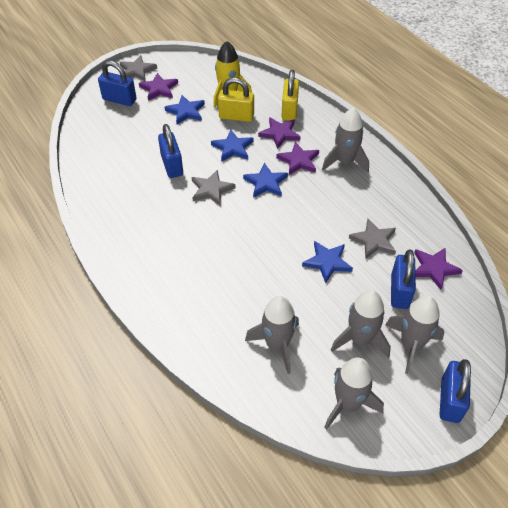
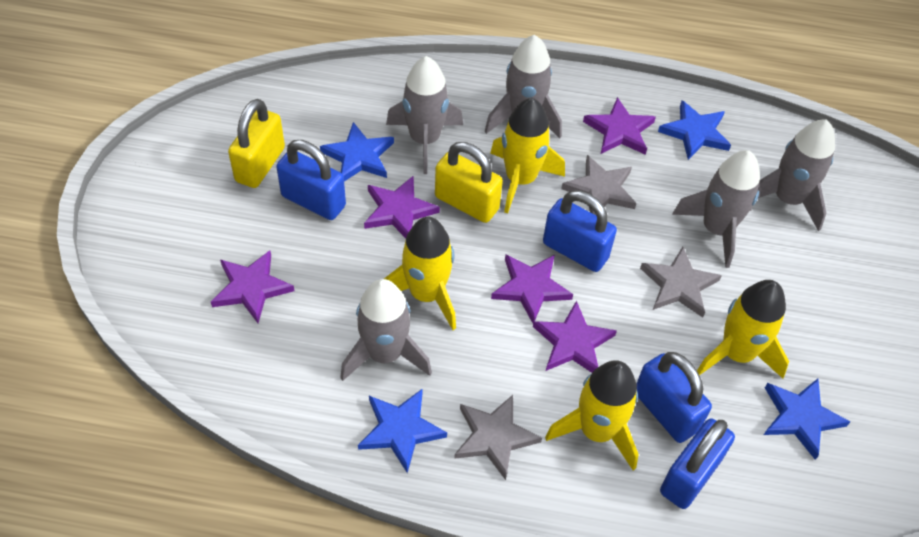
purple star: 4 -> 5
yellow rocket: 1 -> 4

